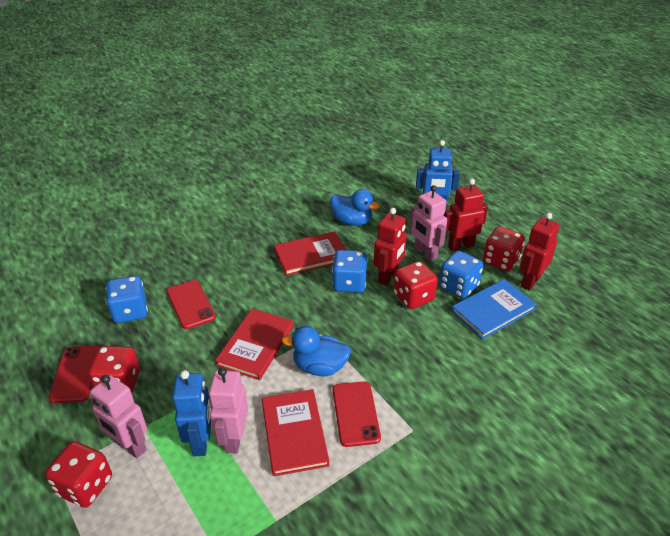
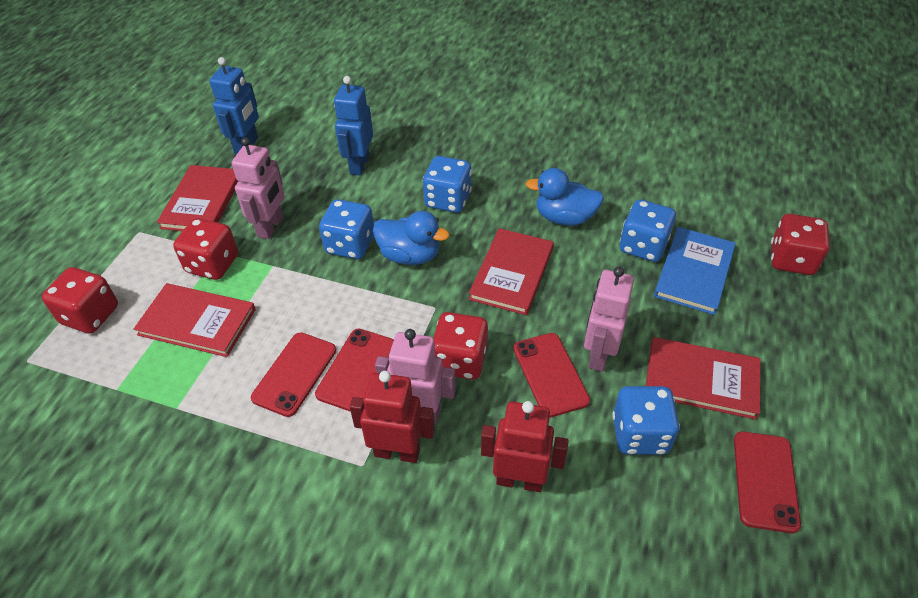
blue dice: 3 -> 4
red book: 3 -> 4
red phone: 3 -> 4
red robot: 3 -> 2

